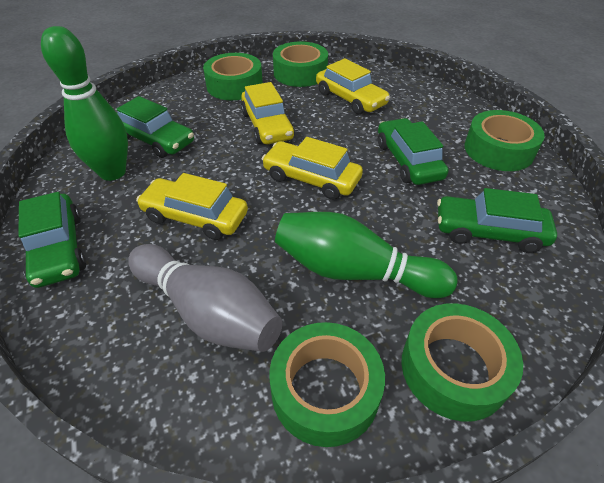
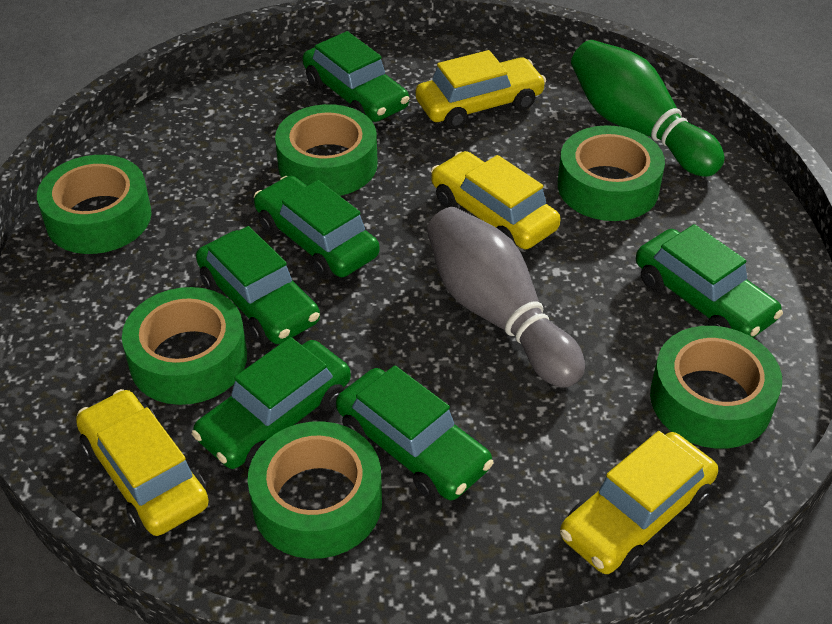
green bowling pin: 2 -> 1
green car: 4 -> 6
green tape: 5 -> 6

